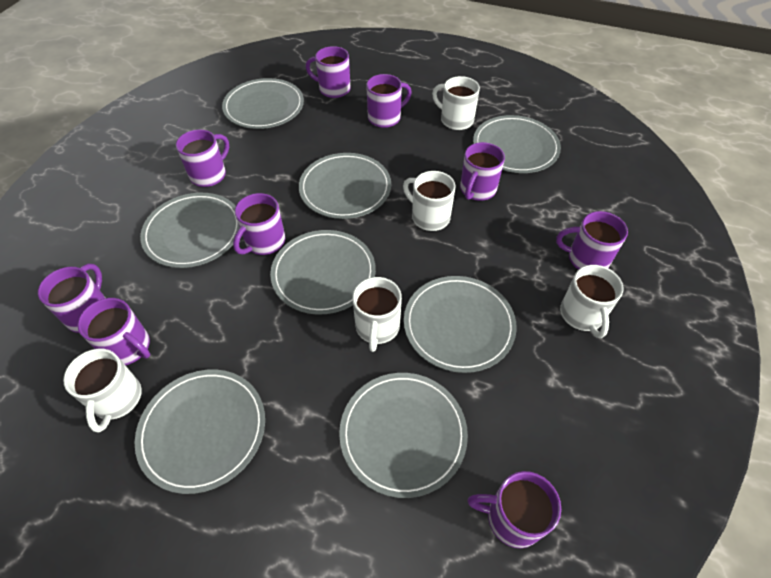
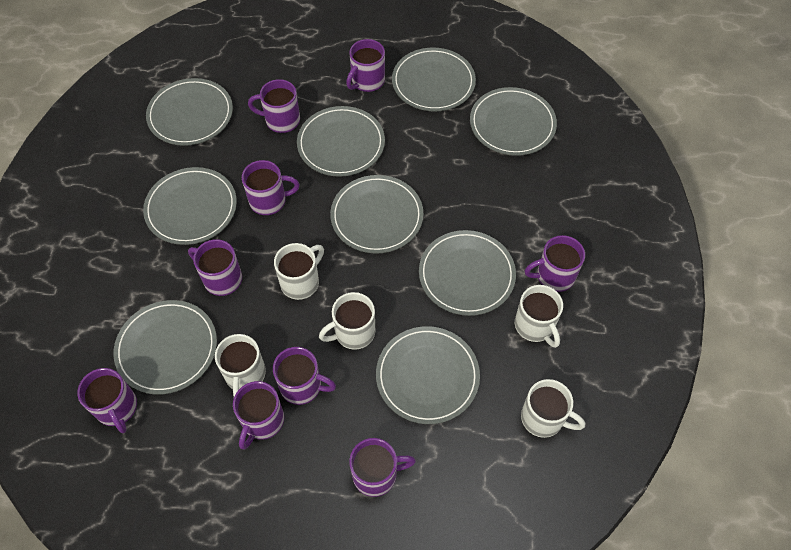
grey plate: 8 -> 9

